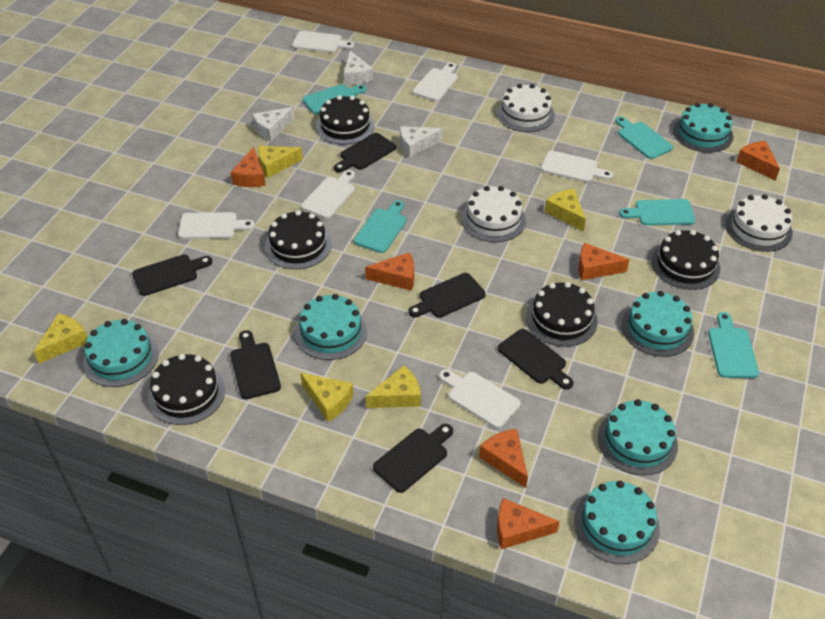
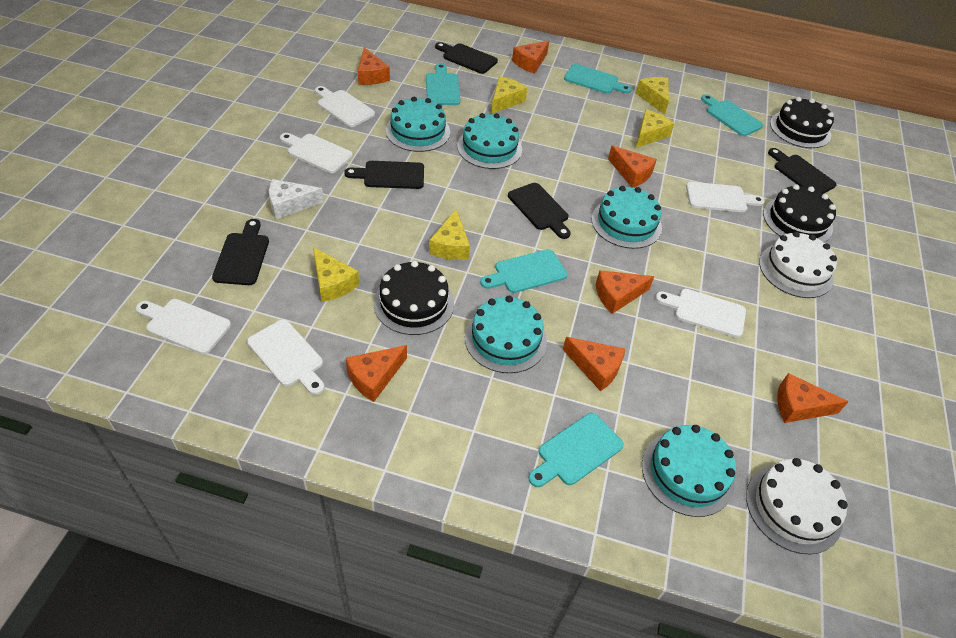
black cake: 5 -> 3
black cutting board: 6 -> 5
orange cheese: 6 -> 7
turquoise cake: 6 -> 5
white cake: 3 -> 2
white cheese: 3 -> 1

